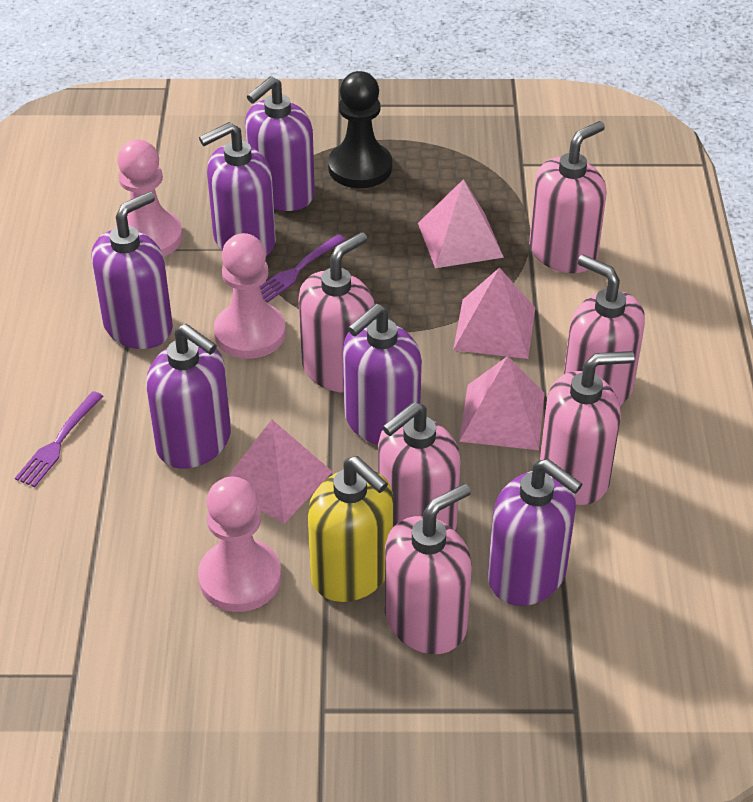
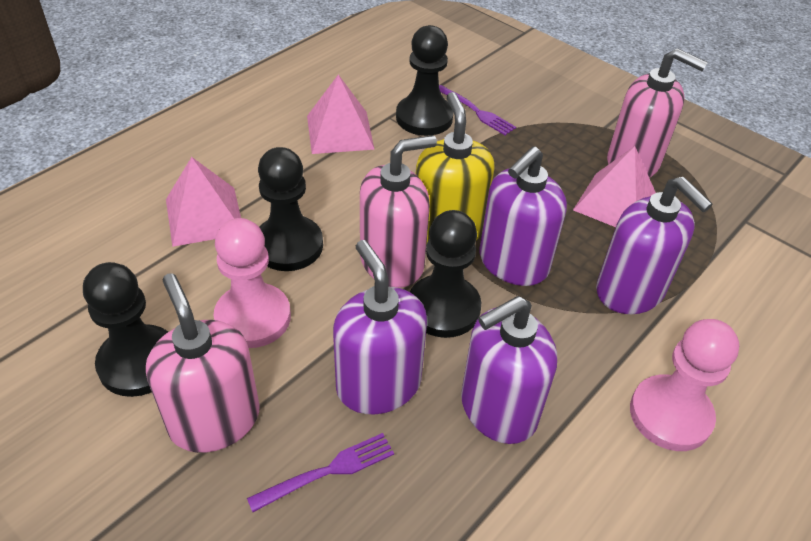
black pawn: 1 -> 4
pink pawn: 3 -> 2
pink pyramid: 4 -> 3
pink soap dispenser: 6 -> 3
purple soap dispenser: 6 -> 4

